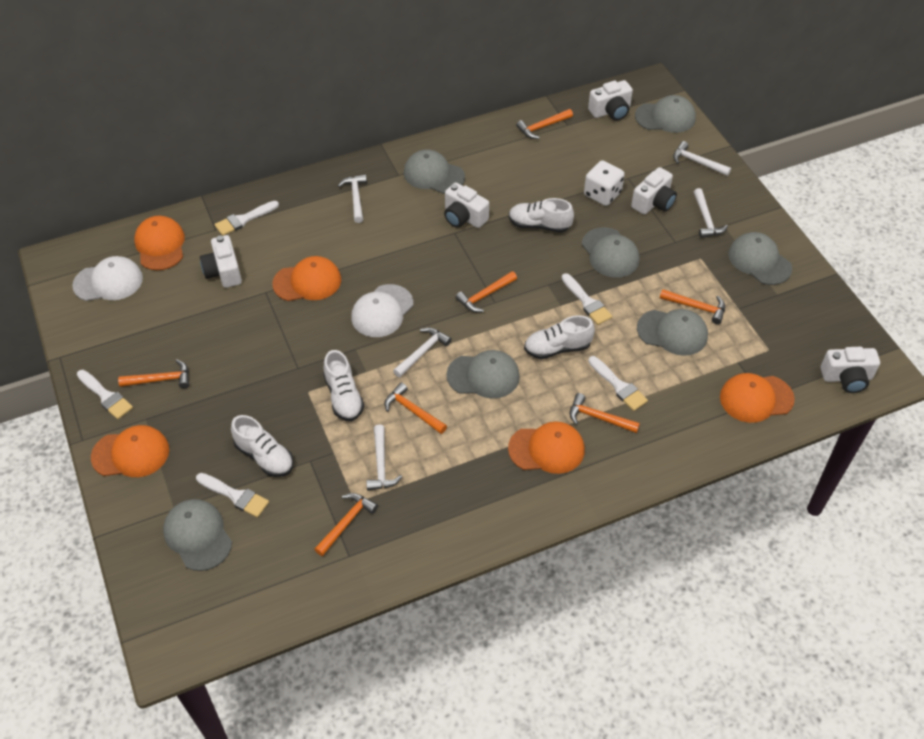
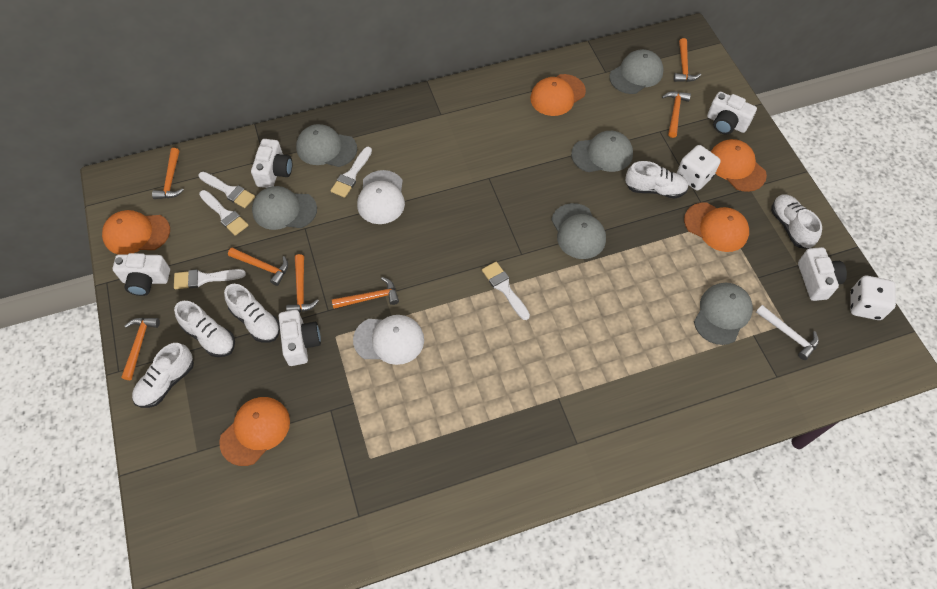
grey cap: 7 -> 6
white dice: 1 -> 2
white hammer: 5 -> 1
white shoe: 4 -> 5

